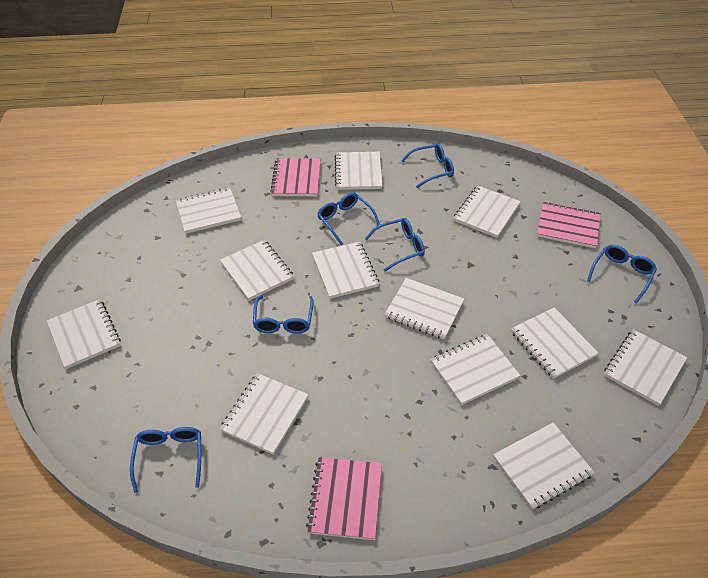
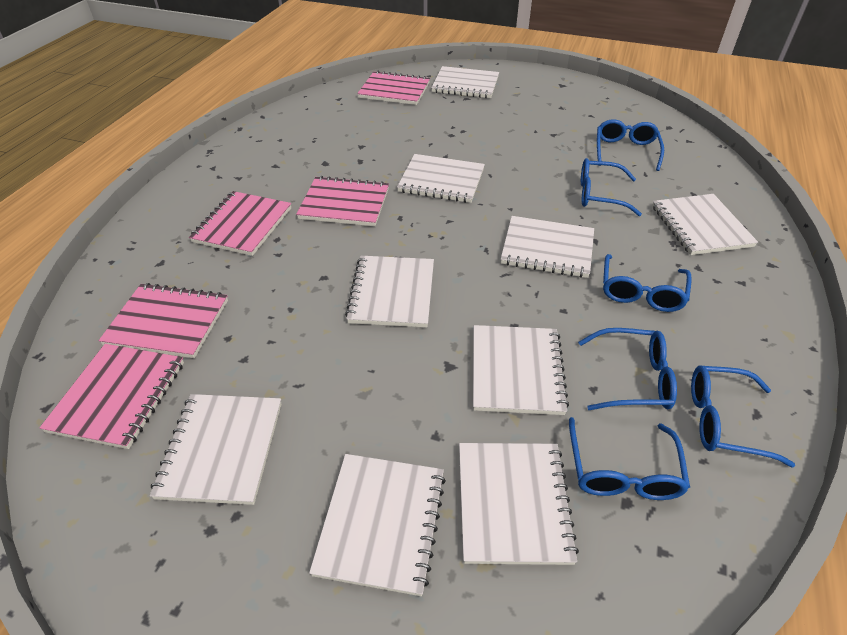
pink notebook: 3 -> 5
white notebook: 12 -> 9

